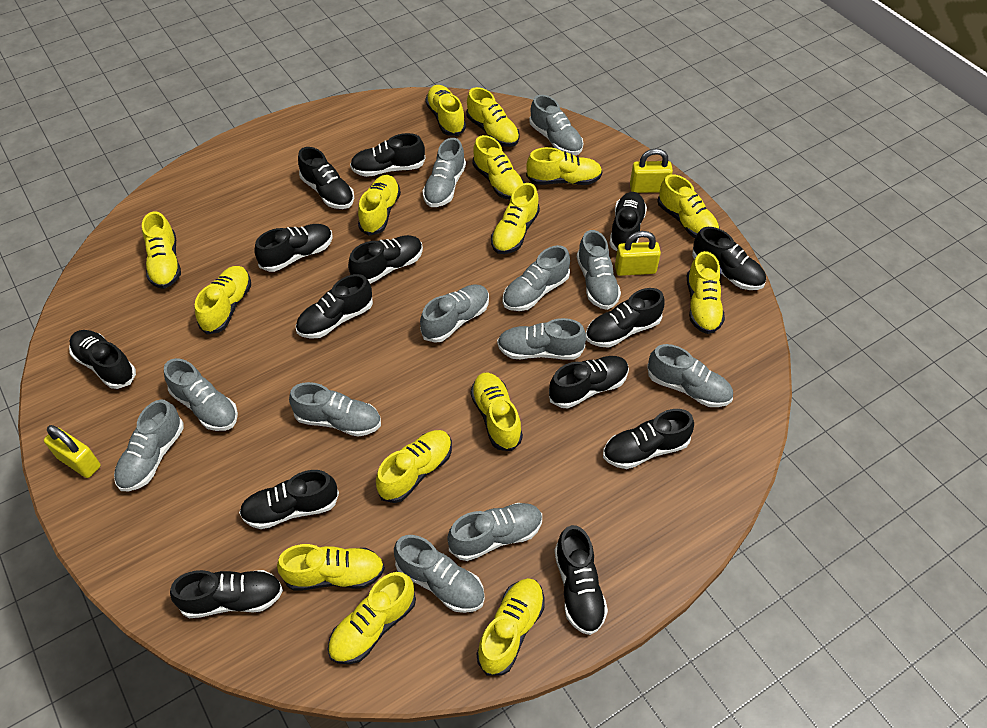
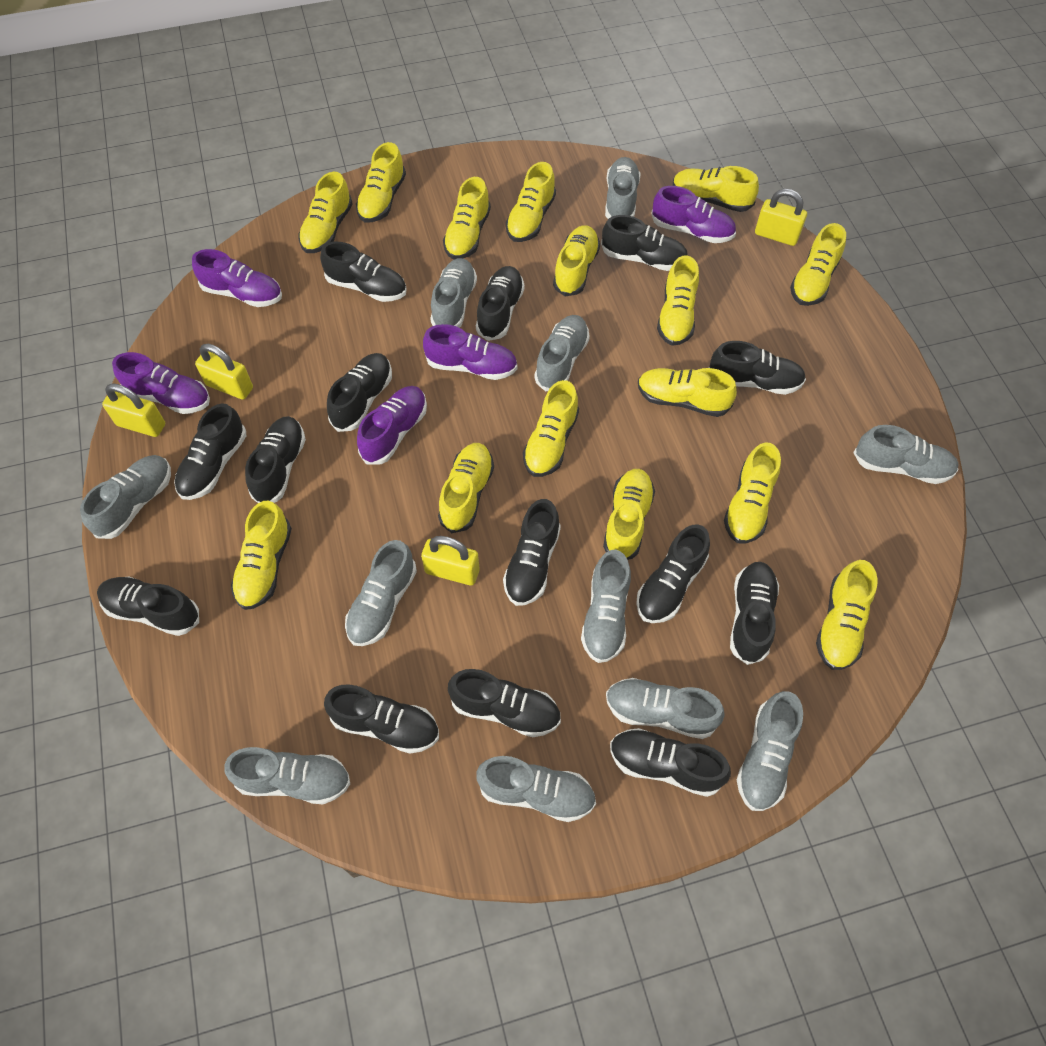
grey shoe: 12 -> 11
purple shoe: 0 -> 5
yellow padlock: 3 -> 4

